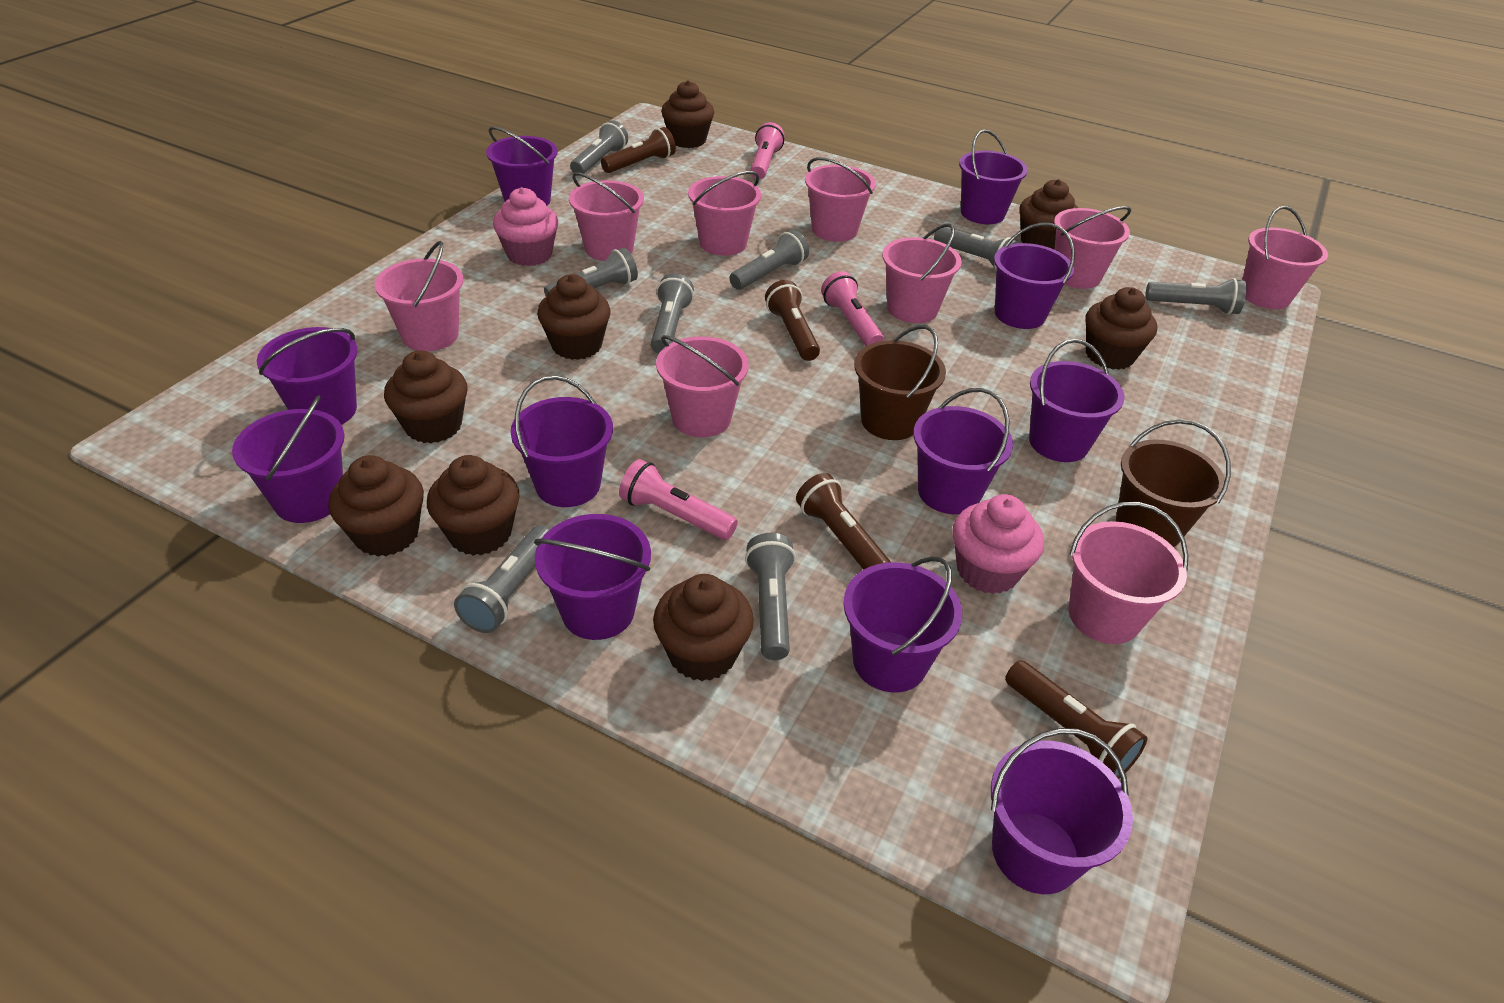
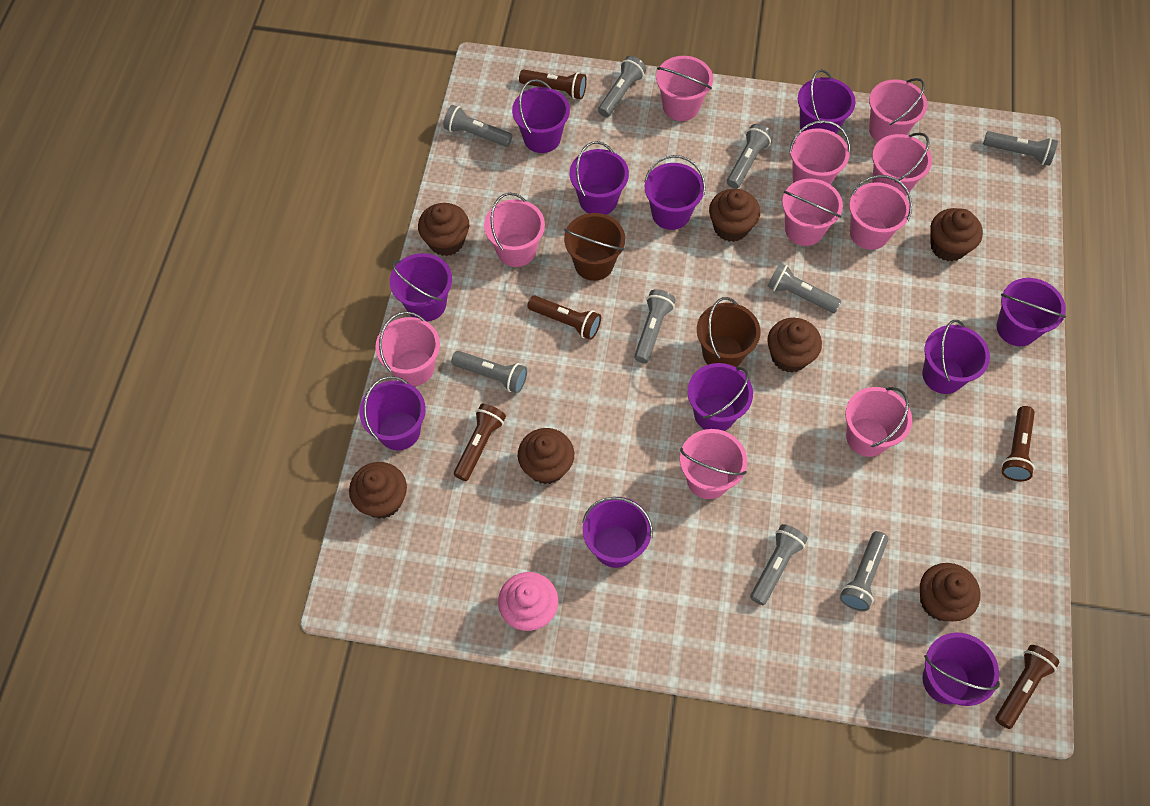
brown cupcake: 8 -> 7
brown flashlight: 4 -> 5
grey flashlight: 8 -> 9
pink bucket: 9 -> 10
pink cupcake: 2 -> 1
pink flashlight: 3 -> 0

